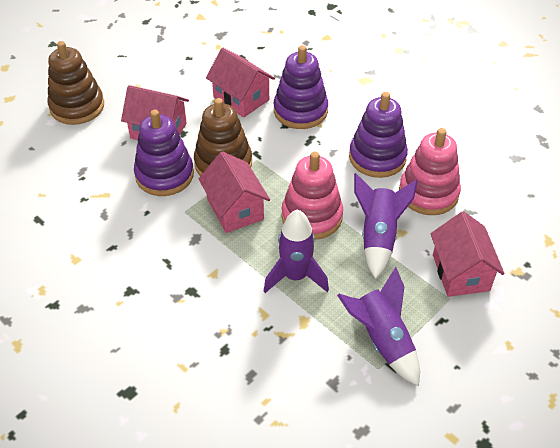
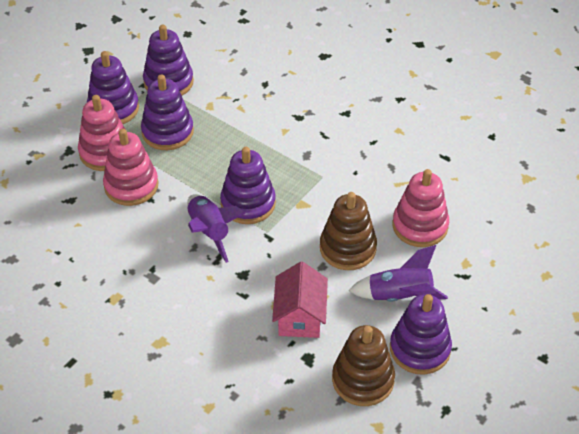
pink house: 4 -> 1
pink stacking toy: 2 -> 3
purple rocket: 3 -> 2
purple stacking toy: 3 -> 5

